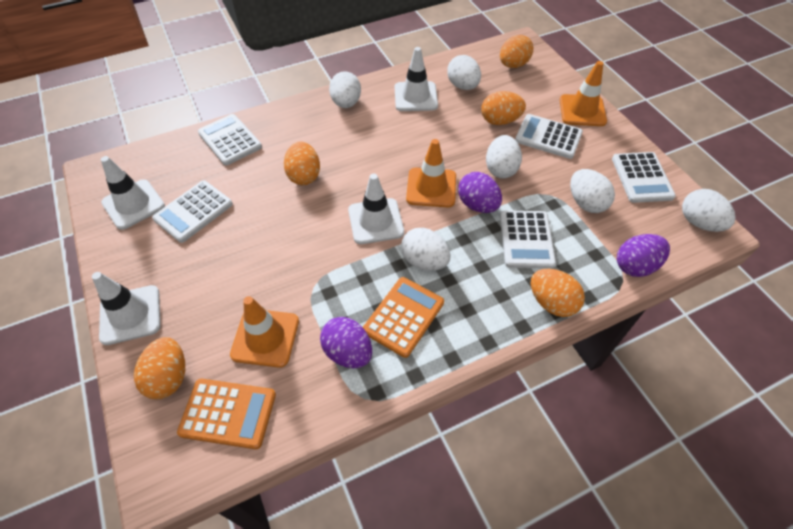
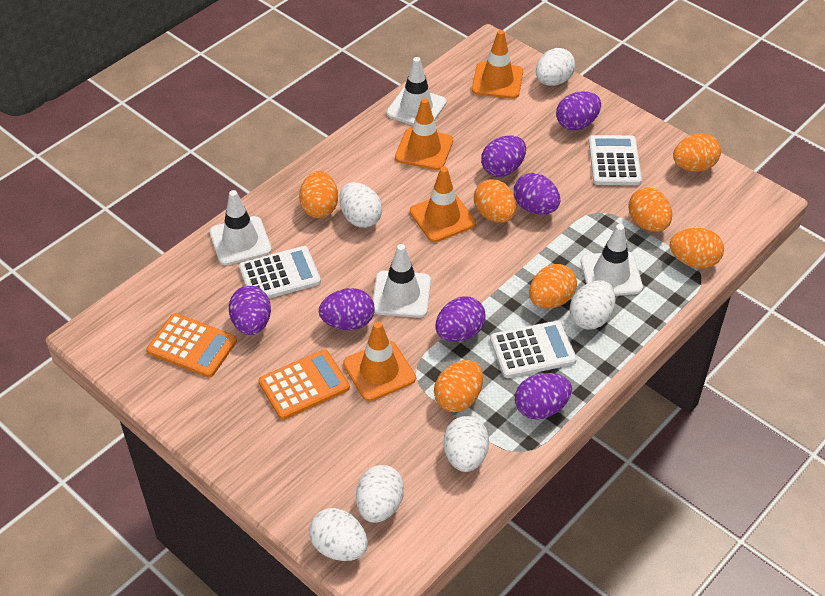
orange egg: 5 -> 7
orange traffic cone: 3 -> 4
purple egg: 3 -> 7
white calculator: 5 -> 3

